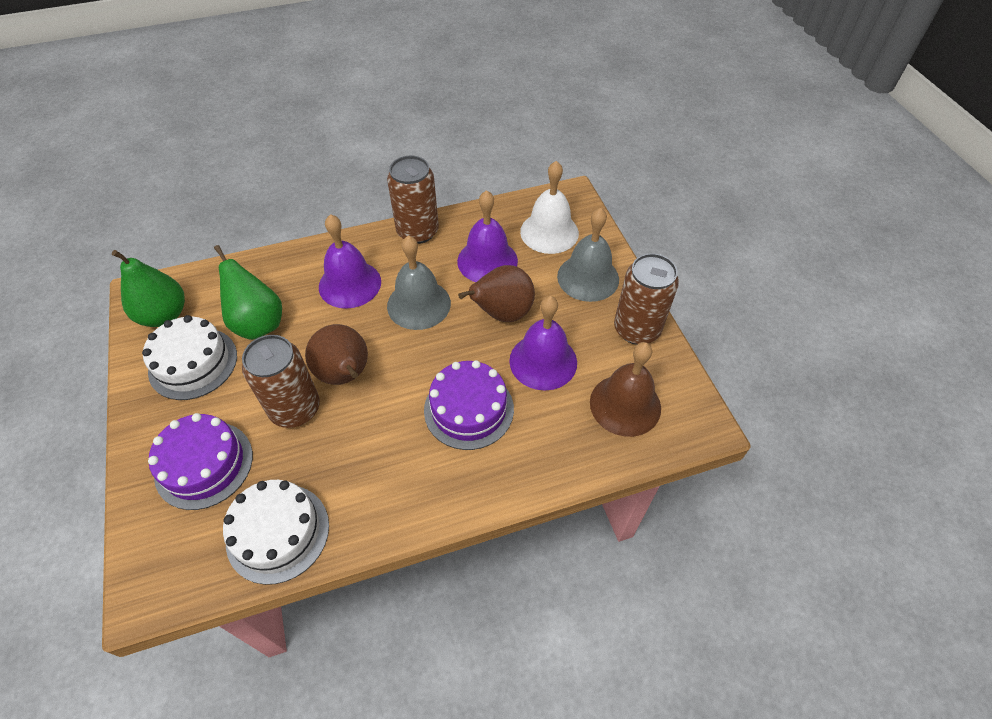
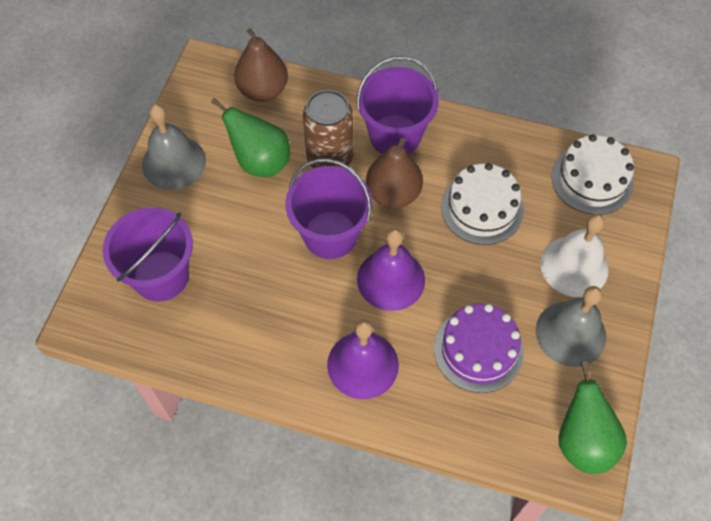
brown bell: 1 -> 0
brown can: 3 -> 1
purple bell: 3 -> 2
purple bucket: 0 -> 3
purple cake: 2 -> 1

